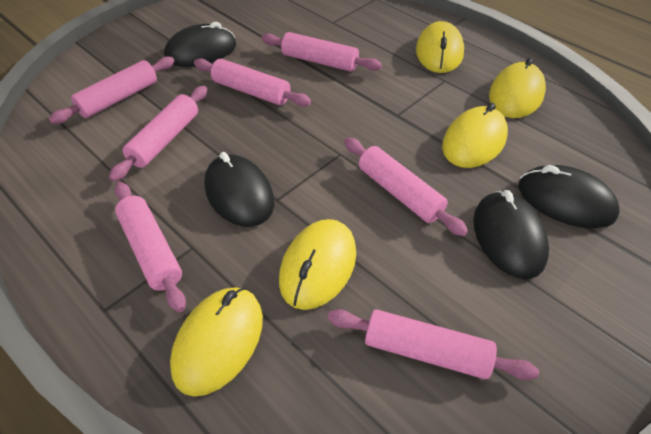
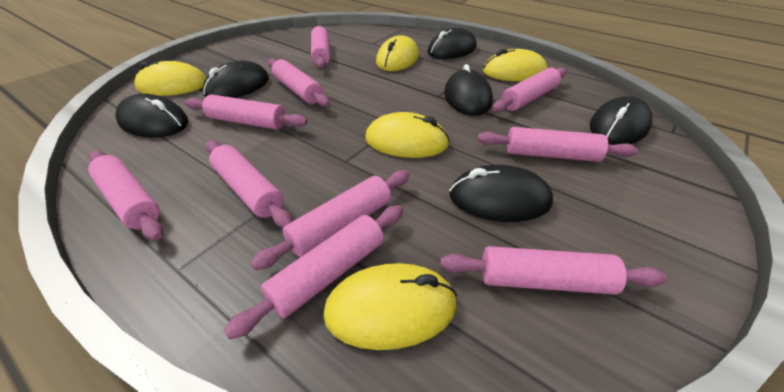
black mouse: 4 -> 6
pink rolling pin: 7 -> 10

